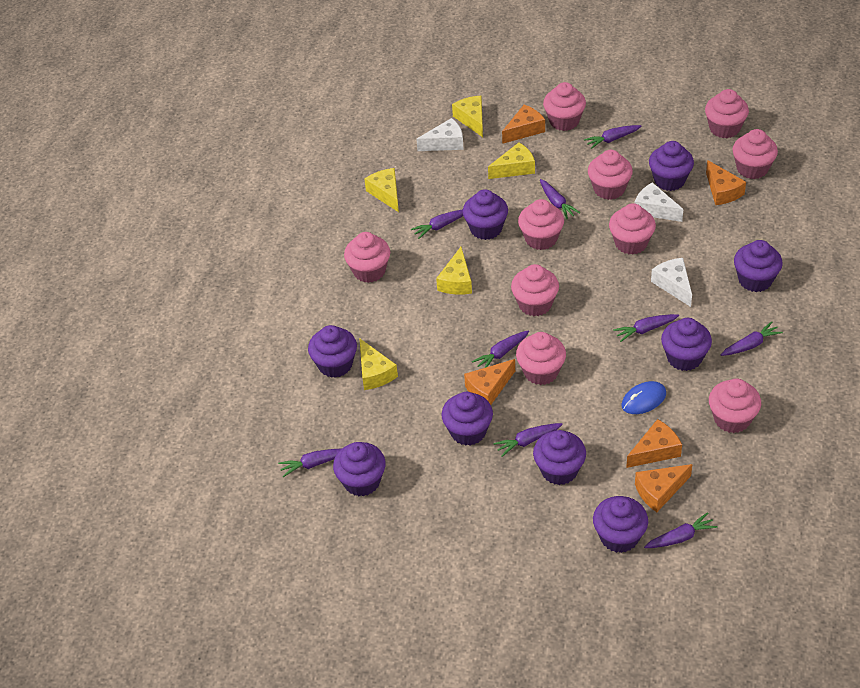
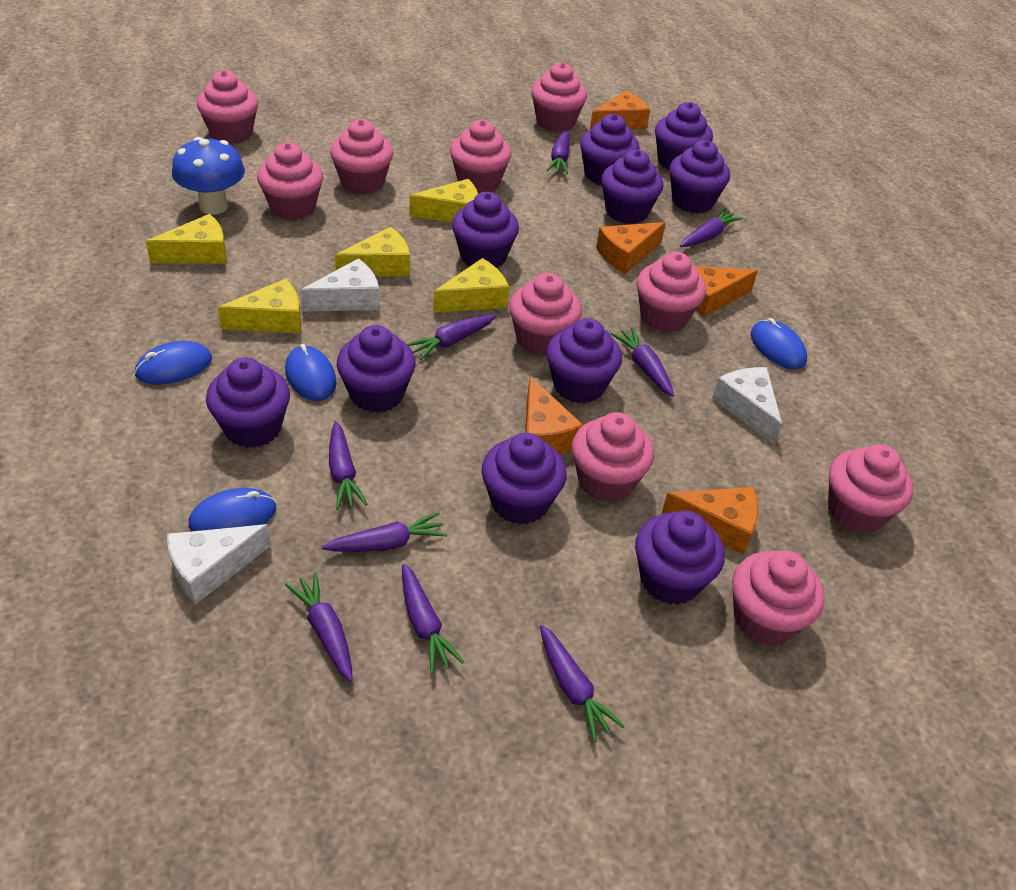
blue mouse: 1 -> 4
blue mushroom: 0 -> 1
purple cupcake: 9 -> 10

